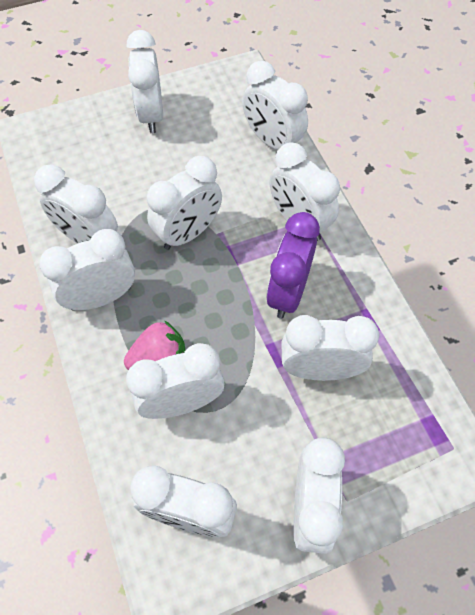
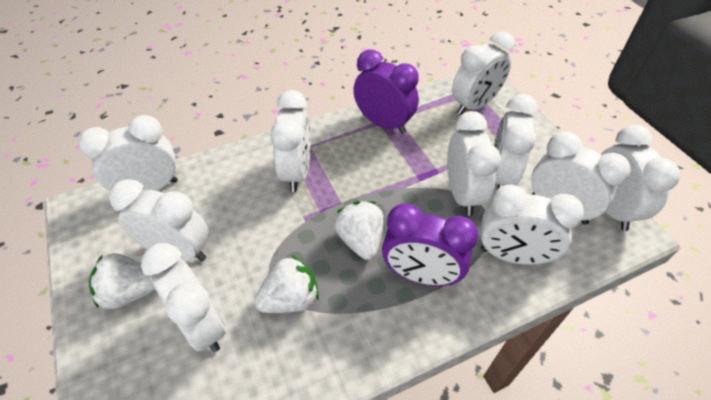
pink strawberry: 1 -> 0
purple clock: 1 -> 2
white strawberry: 0 -> 3

